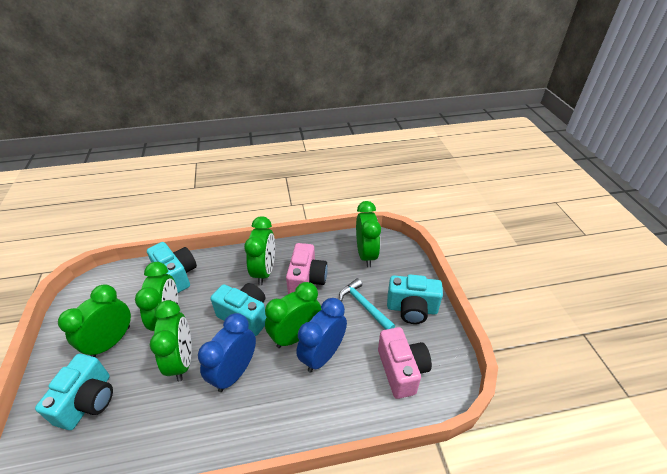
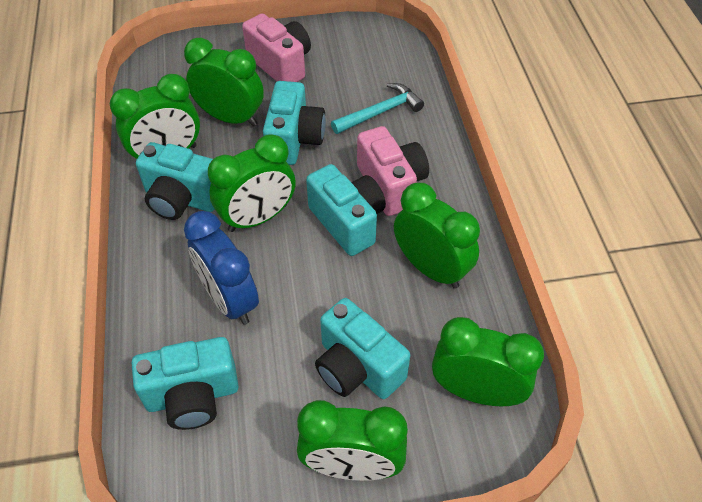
blue clock: 2 -> 1
turquoise camera: 4 -> 5

